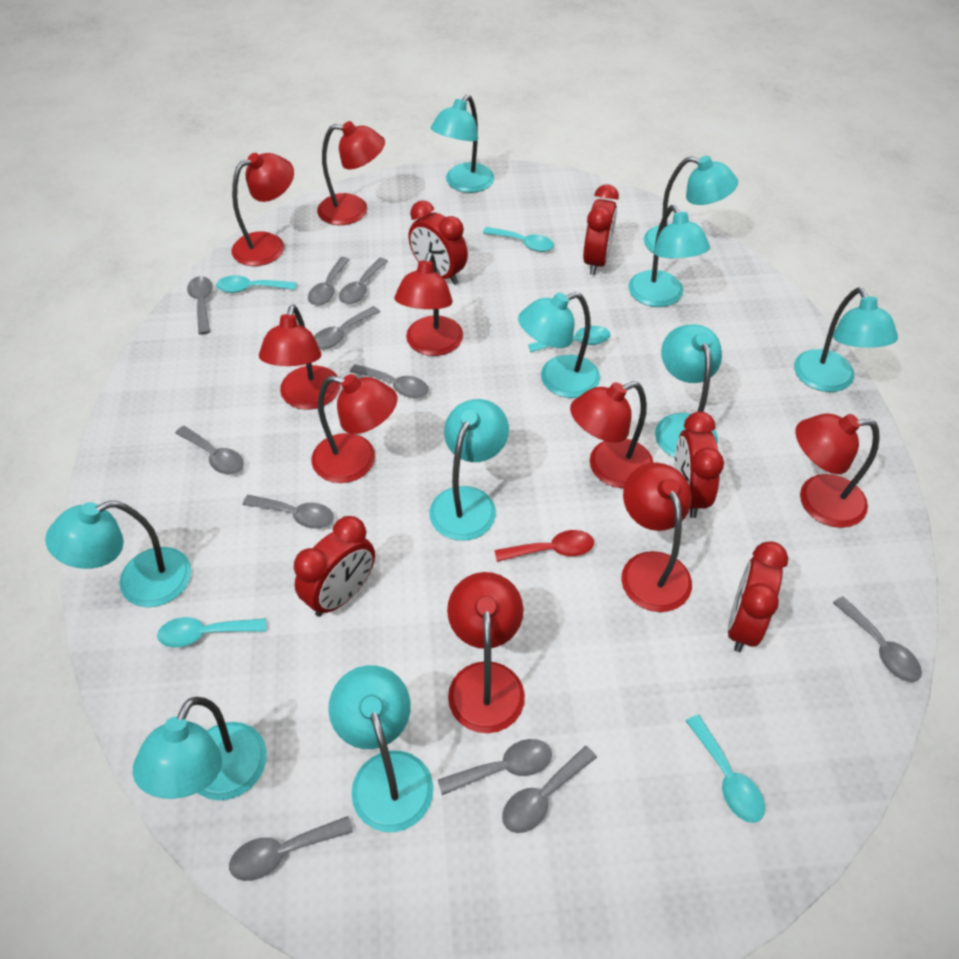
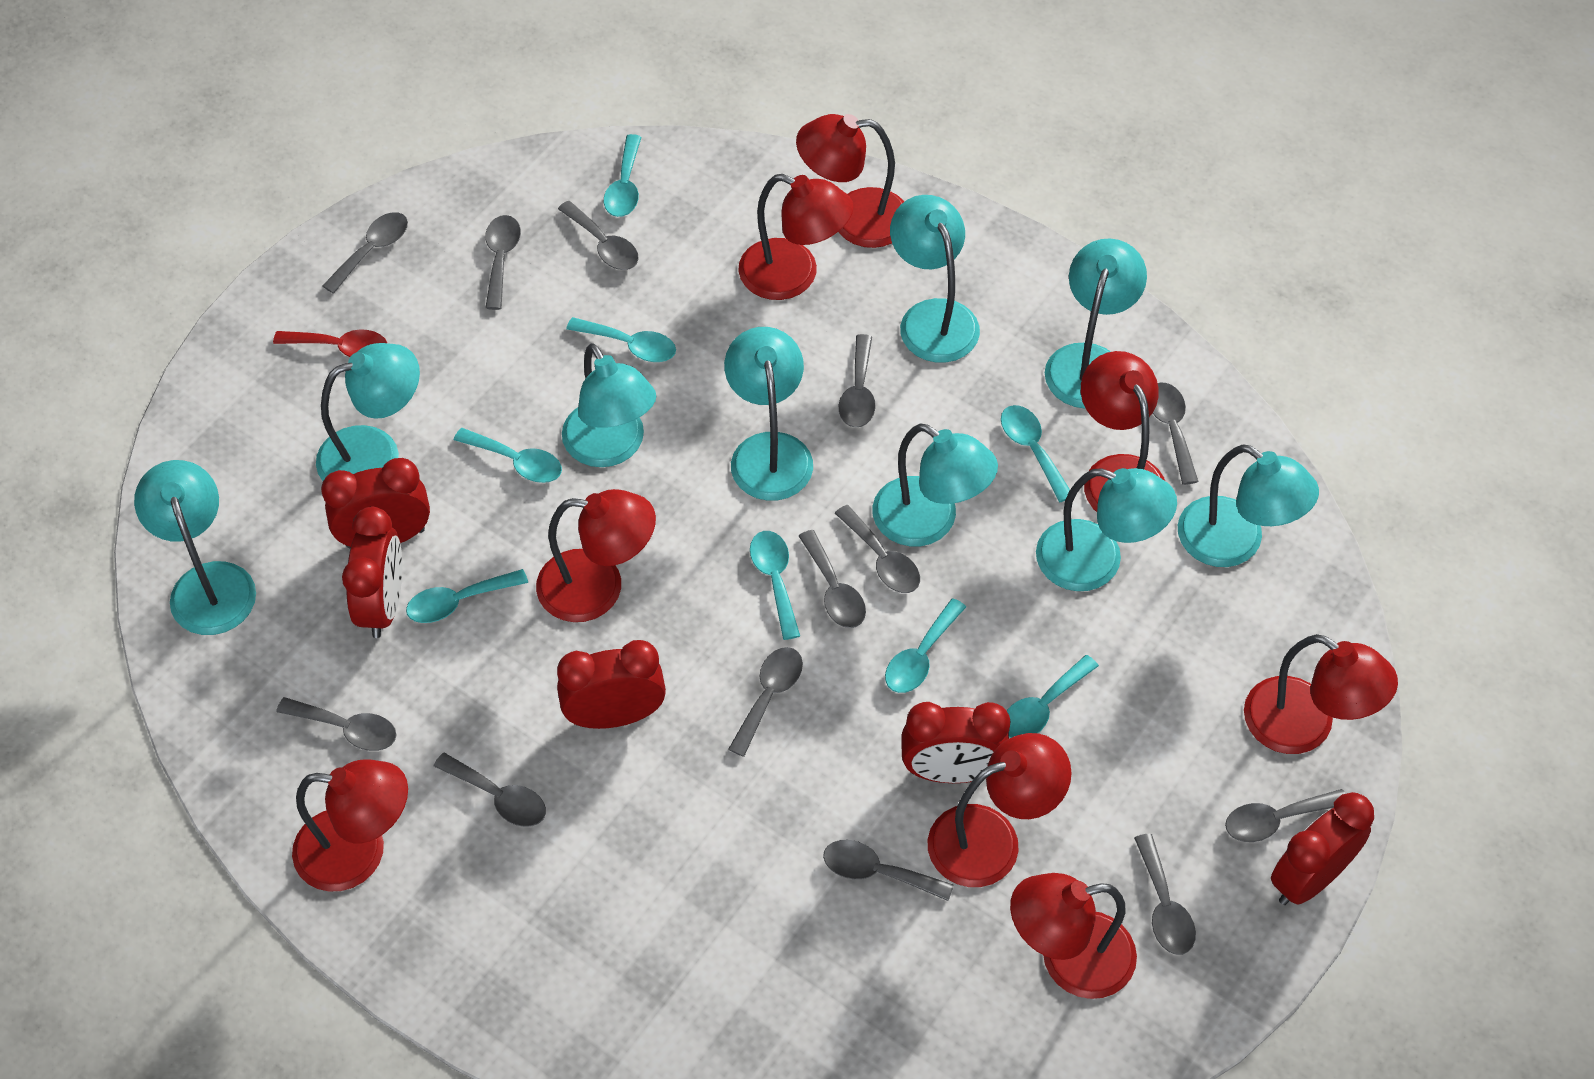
grey spoon: 11 -> 13
red lamp: 9 -> 8
turquoise lamp: 10 -> 9
turquoise spoon: 5 -> 8

